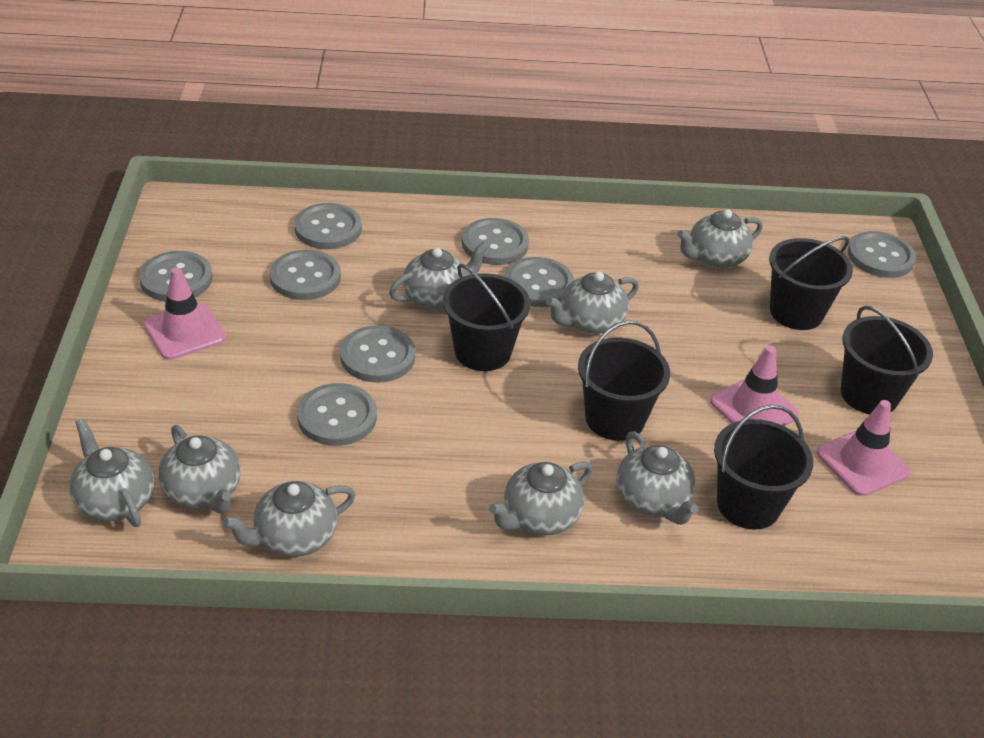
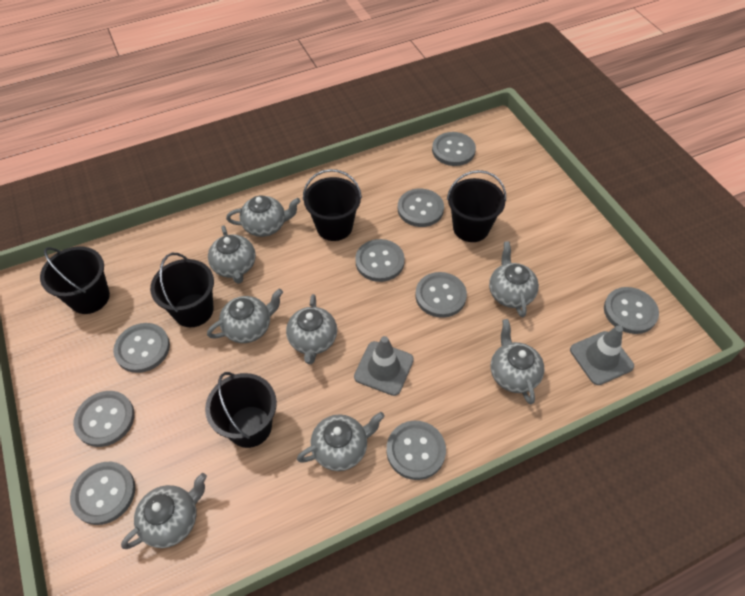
grey button: 8 -> 9
grey traffic cone: 0 -> 2
pink traffic cone: 3 -> 0

